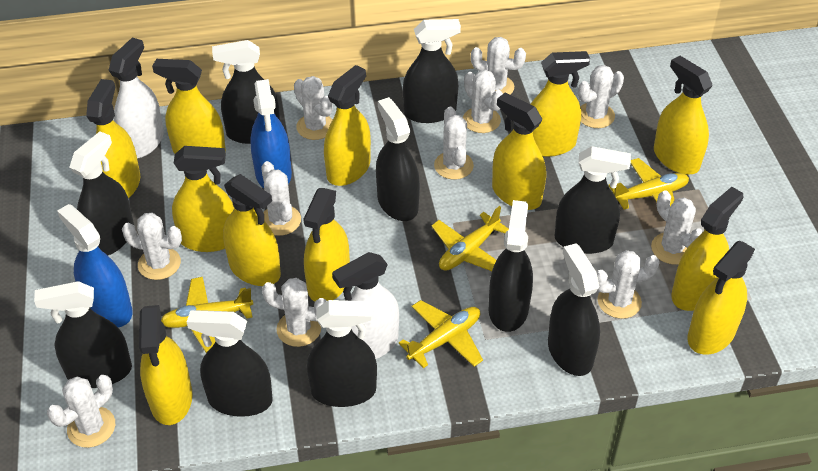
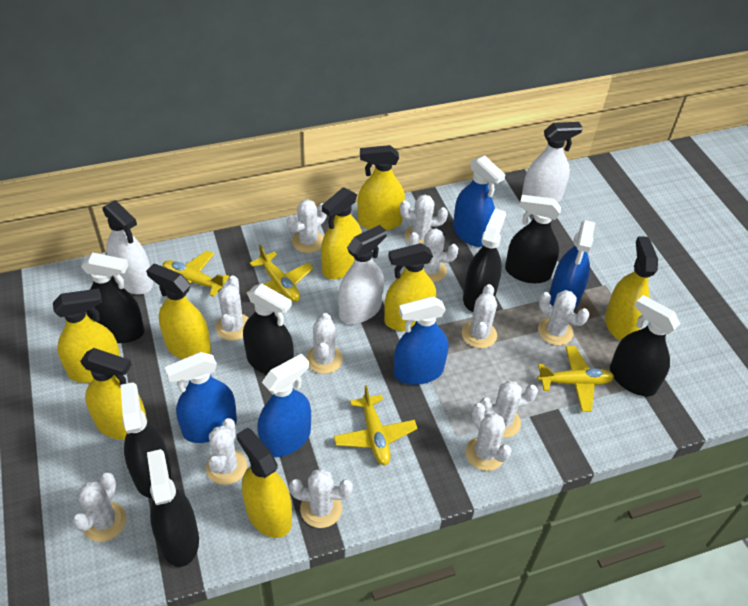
black spray bottle: 10 -> 7
blue spray bottle: 2 -> 5
white cactus: 11 -> 12
white spray bottle: 2 -> 3
yellow spray bottle: 12 -> 8

